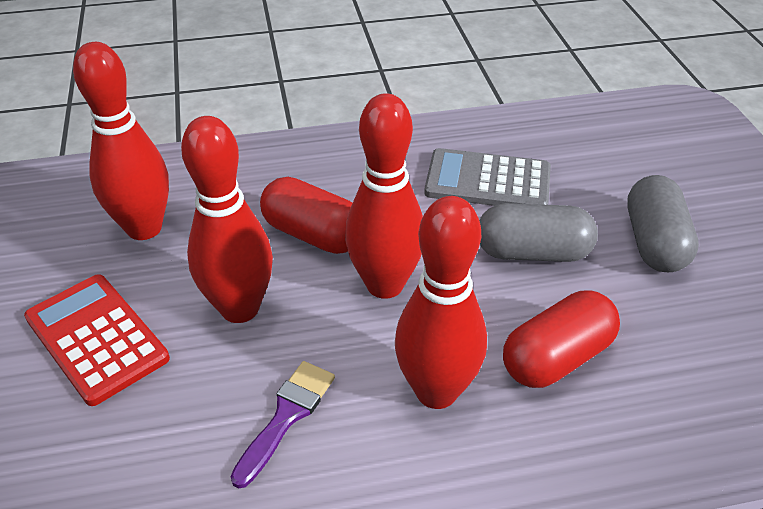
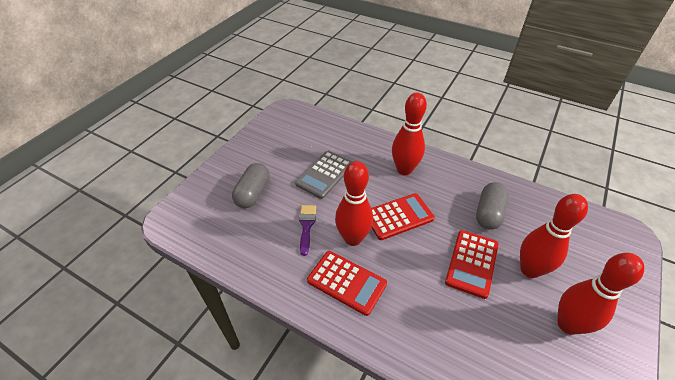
red calculator: 1 -> 3
red capsule: 2 -> 0

